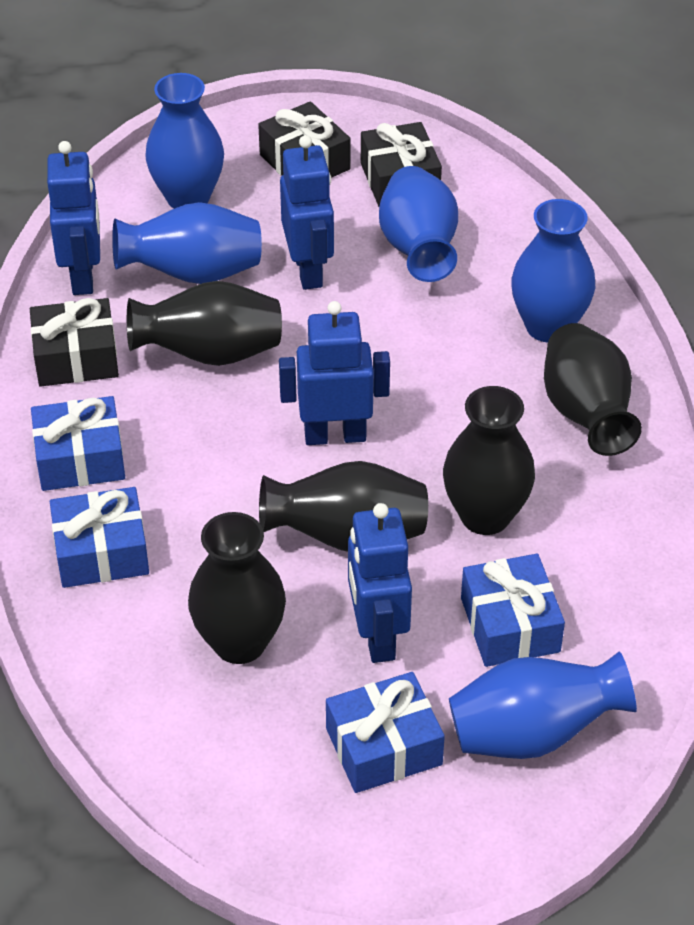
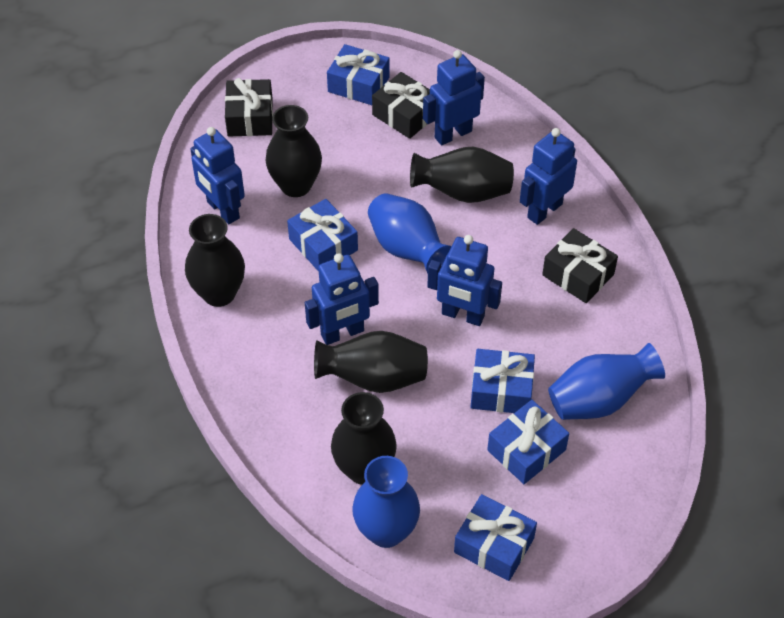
blue gift: 4 -> 5
blue robot: 4 -> 5
blue vase: 5 -> 3

